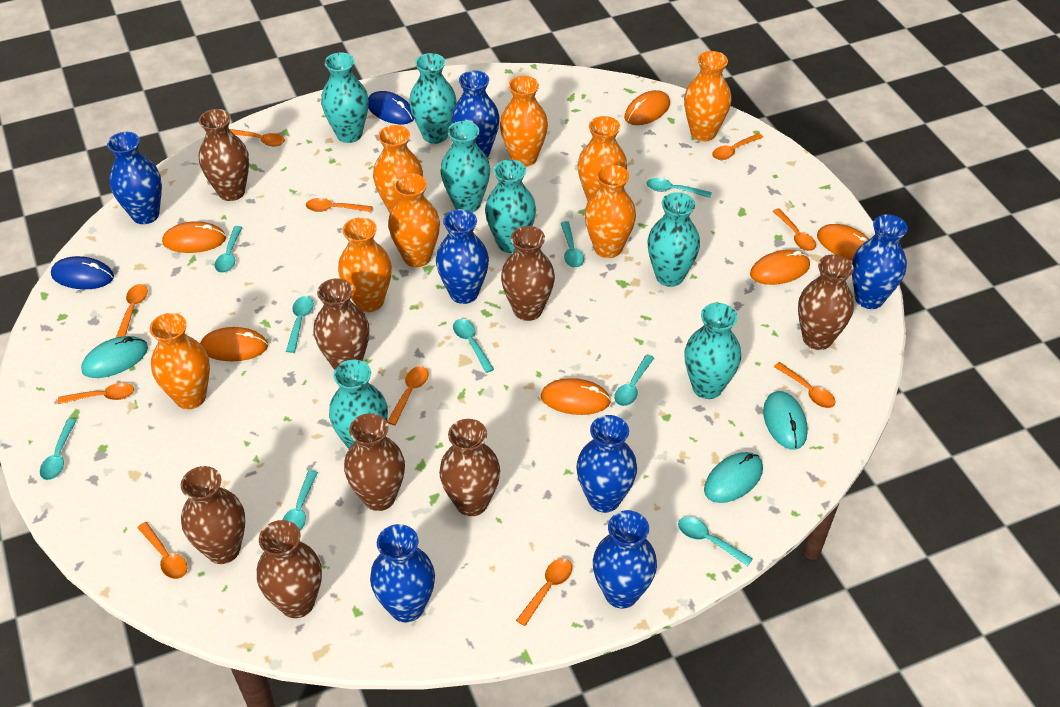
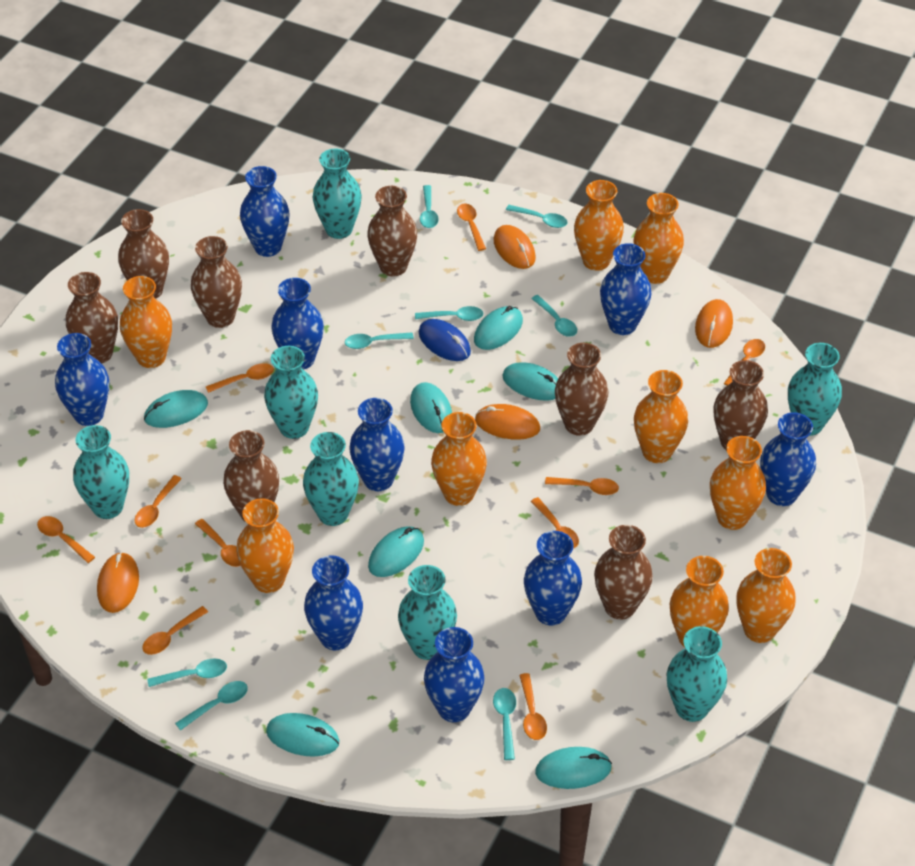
blue mouse: 2 -> 1
blue vase: 7 -> 9
orange mouse: 6 -> 4
orange vase: 8 -> 9
turquoise mouse: 3 -> 7
turquoise spoon: 9 -> 8

